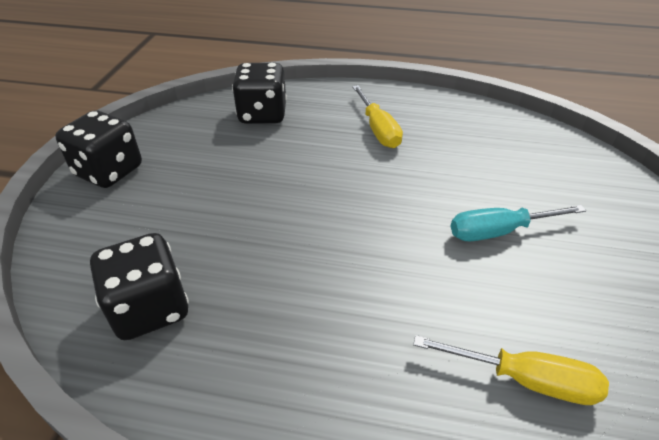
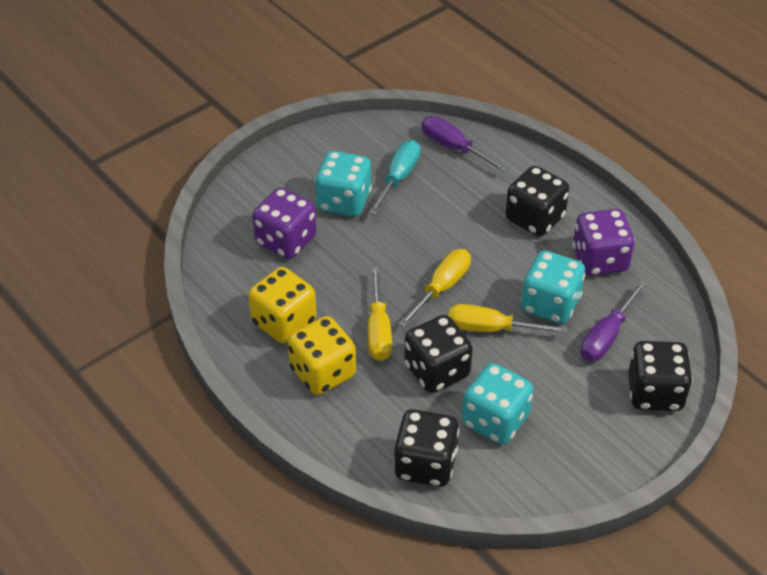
black dice: 3 -> 4
purple dice: 0 -> 2
purple screwdriver: 0 -> 2
turquoise dice: 0 -> 3
yellow dice: 0 -> 2
yellow screwdriver: 2 -> 3

